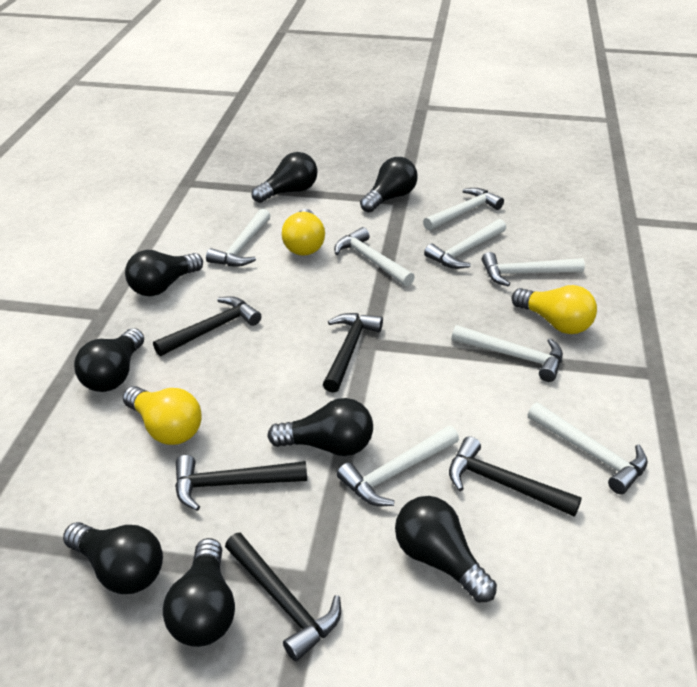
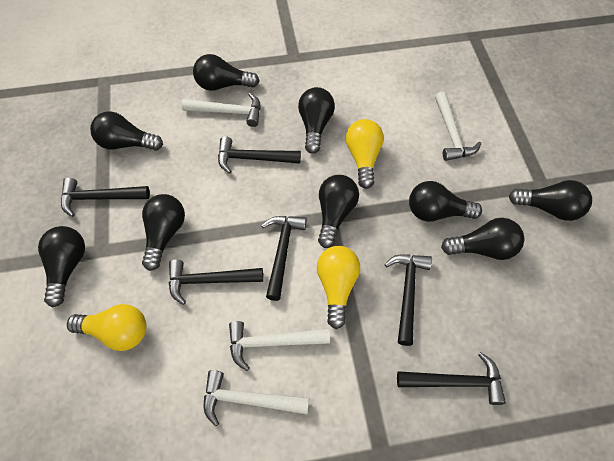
black hammer: 5 -> 6
black light bulb: 8 -> 9
white hammer: 8 -> 4

